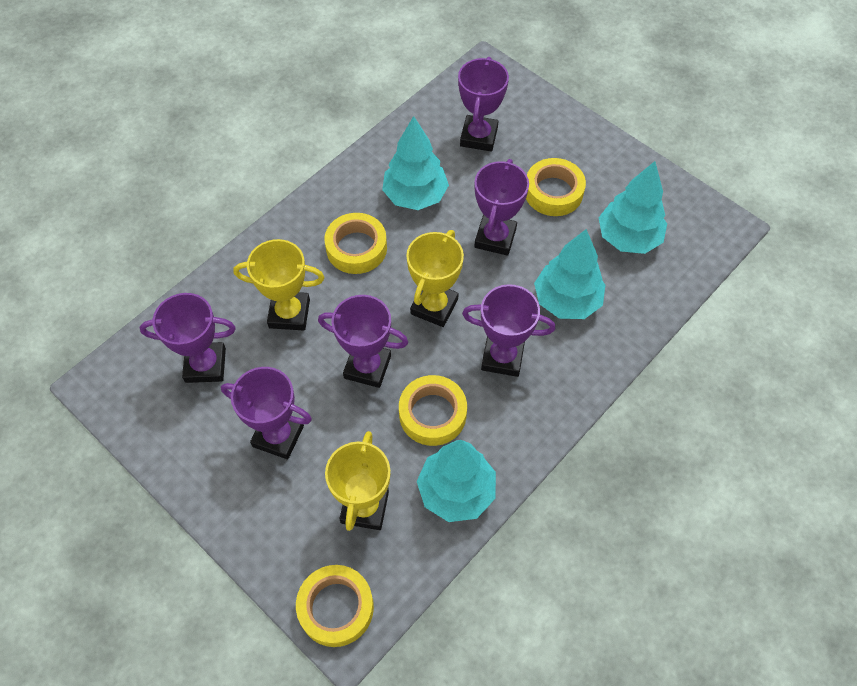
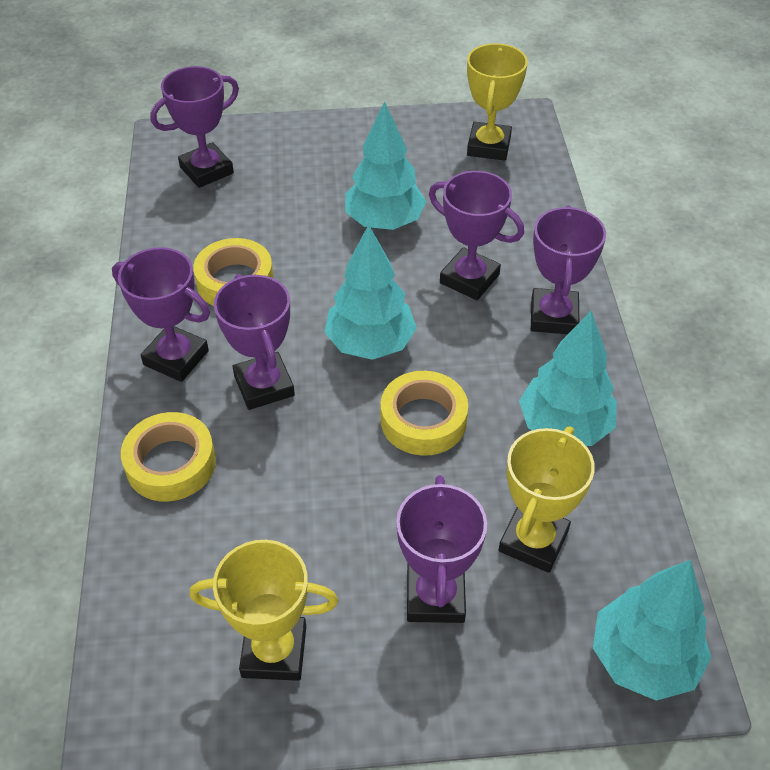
yellow tape: 4 -> 3

